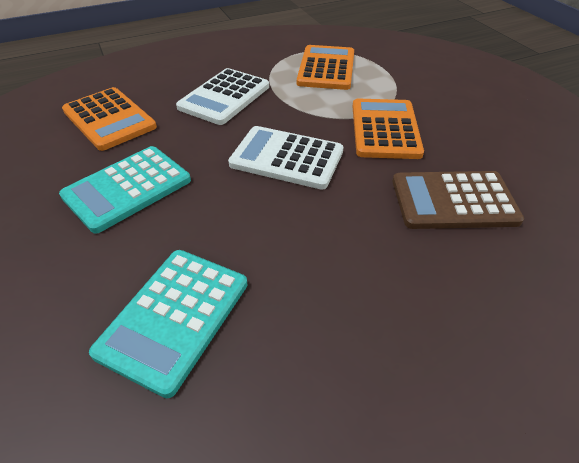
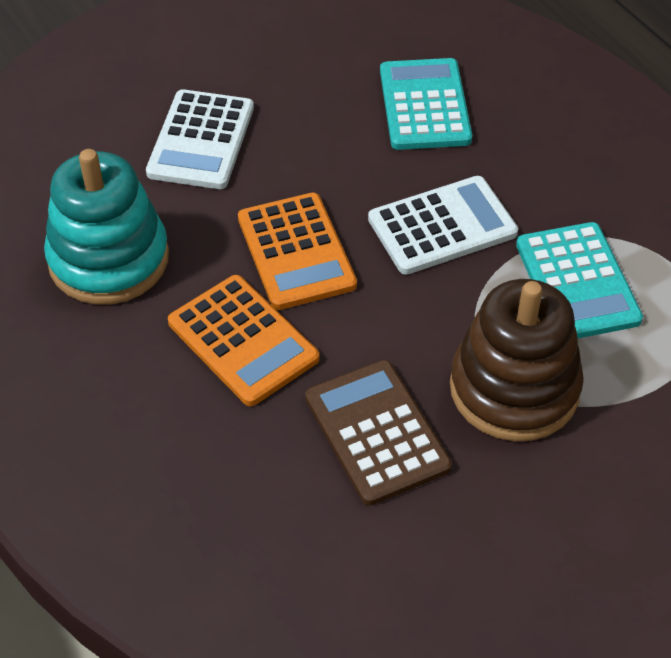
brown stacking toy: 0 -> 1
orange calculator: 3 -> 2
turquoise stacking toy: 0 -> 1

